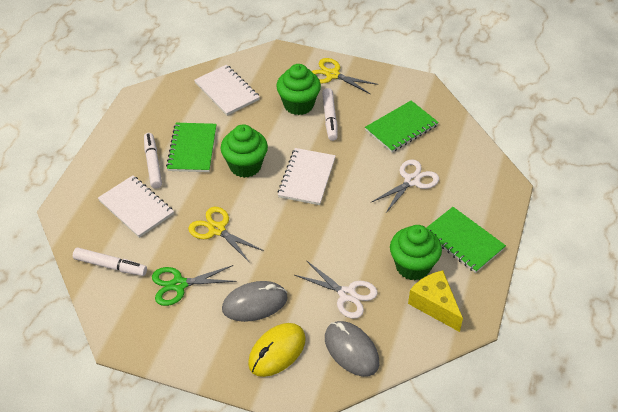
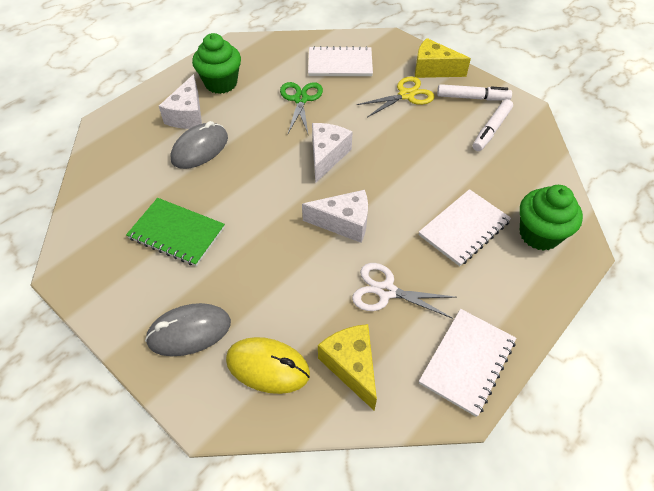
green cupcake: 3 -> 2
green notebook: 3 -> 1
white cheese: 0 -> 3
white marker: 3 -> 2
white scissors: 2 -> 1
yellow cheese: 1 -> 2
yellow scissors: 2 -> 1

